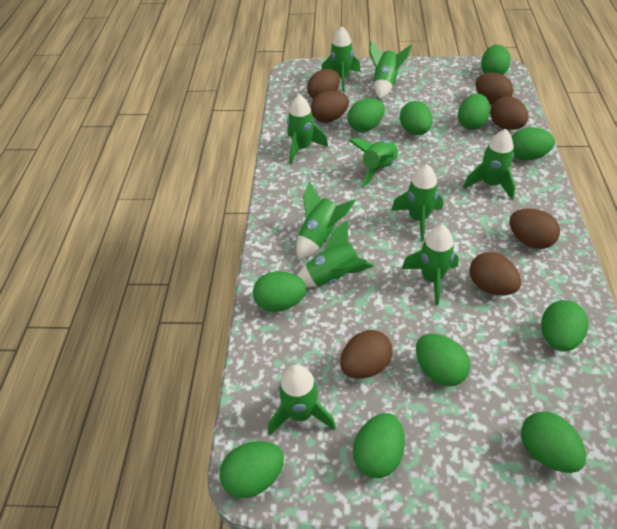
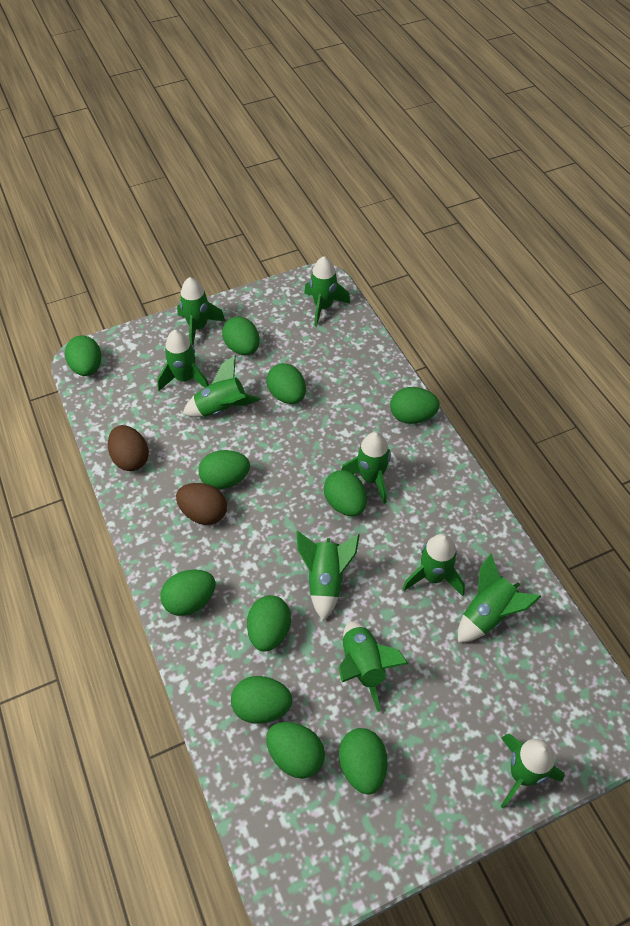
brown egg: 7 -> 2

